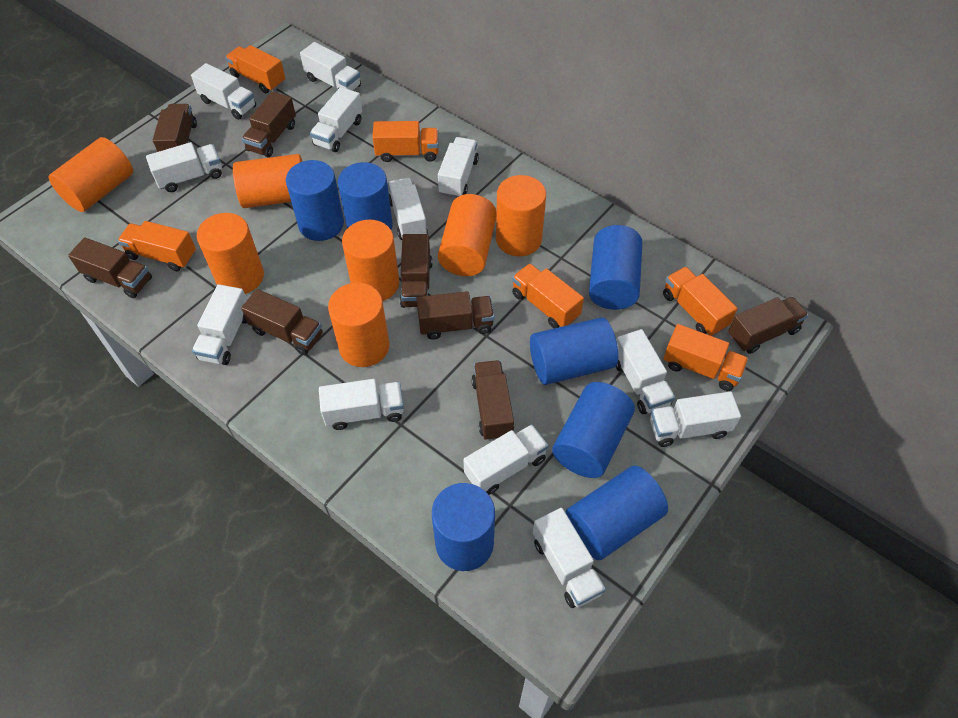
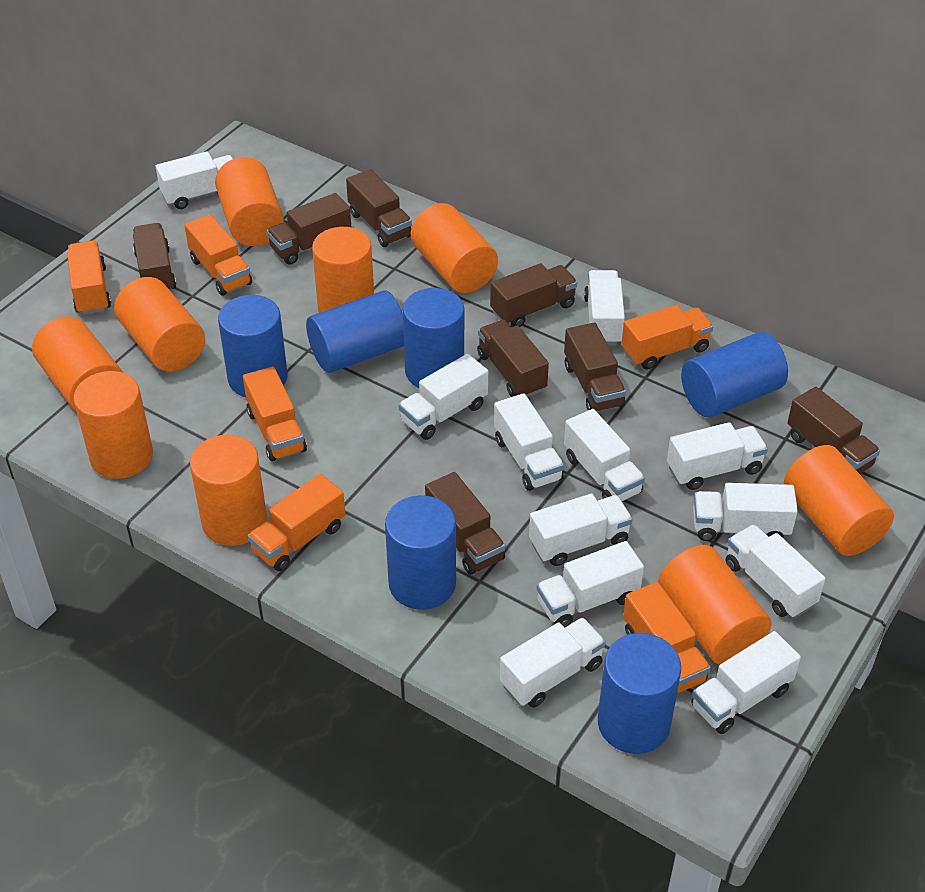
blue cylinder: 7 -> 6
orange cylinder: 7 -> 9

